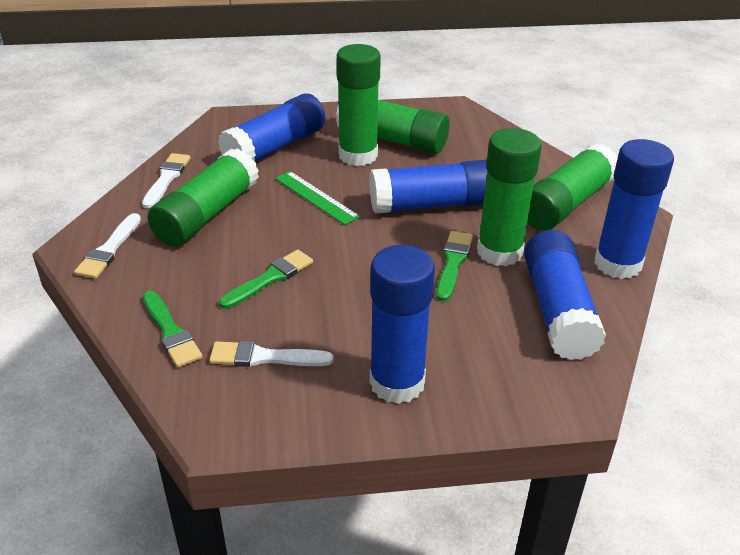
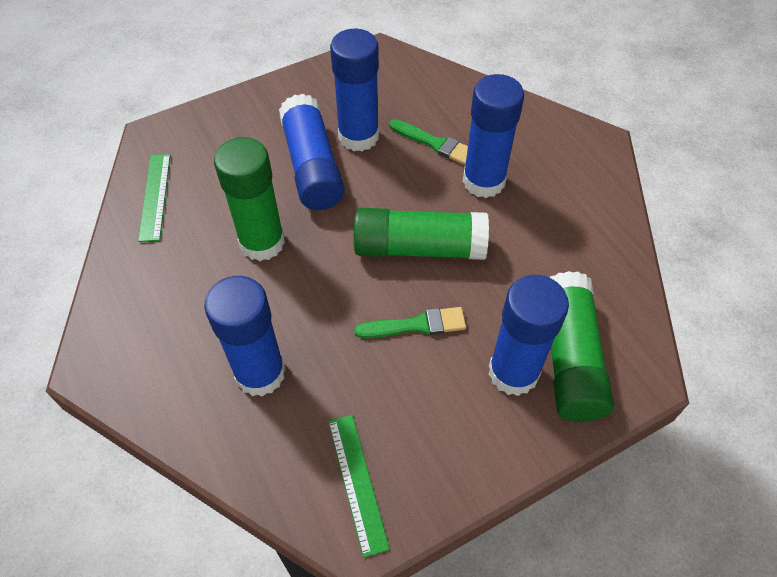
green brush: 3 -> 2
green glue stick: 5 -> 3
green ruler: 1 -> 2
white brush: 3 -> 0

